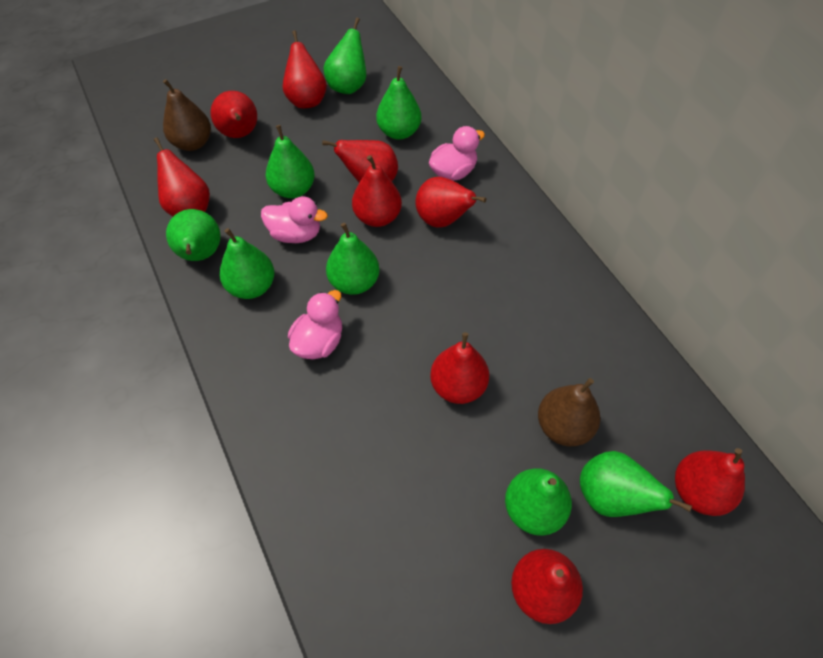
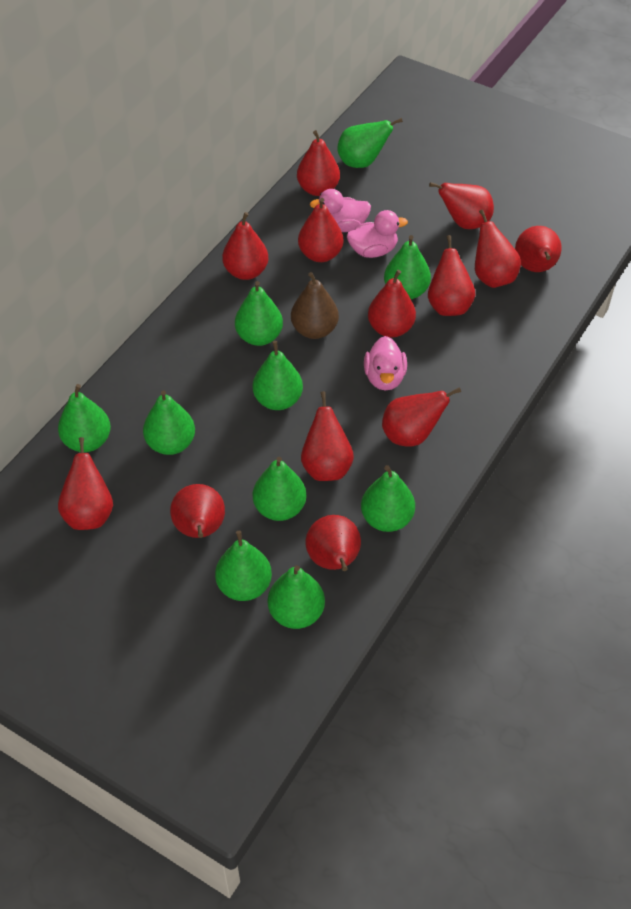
brown pear: 2 -> 1
green pear: 8 -> 10
red pear: 9 -> 13

